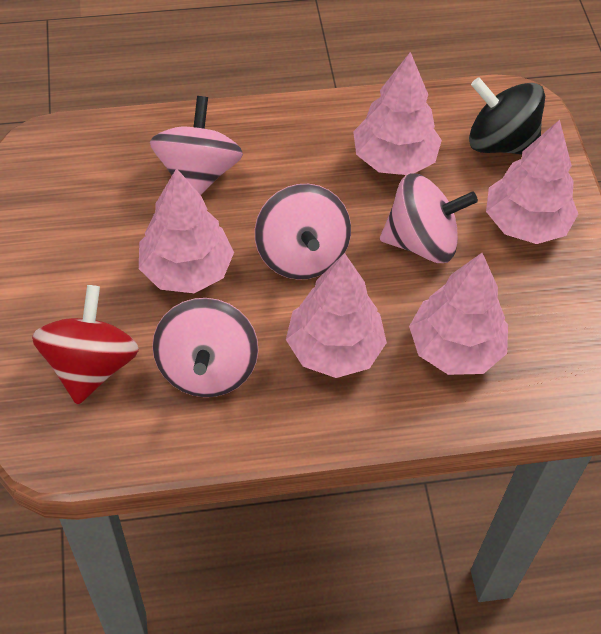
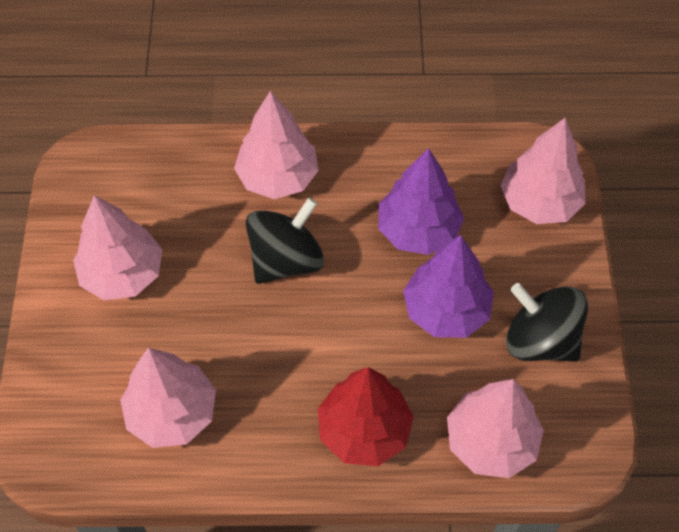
black spinning top: 1 -> 2
pink spinning top: 4 -> 0
purple tree: 0 -> 2
red spinning top: 1 -> 0
red tree: 0 -> 1

